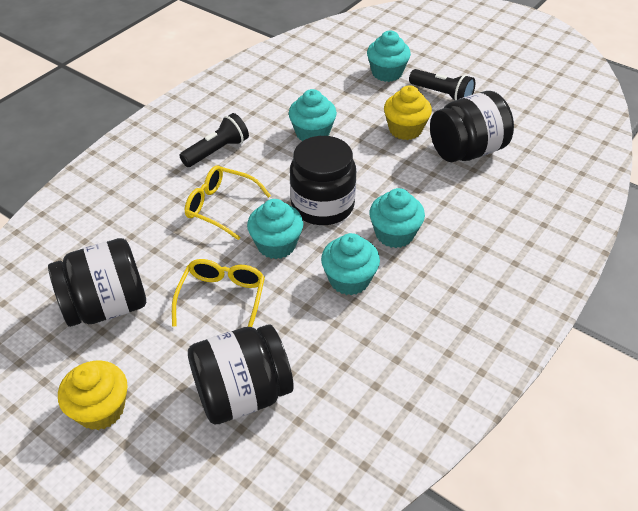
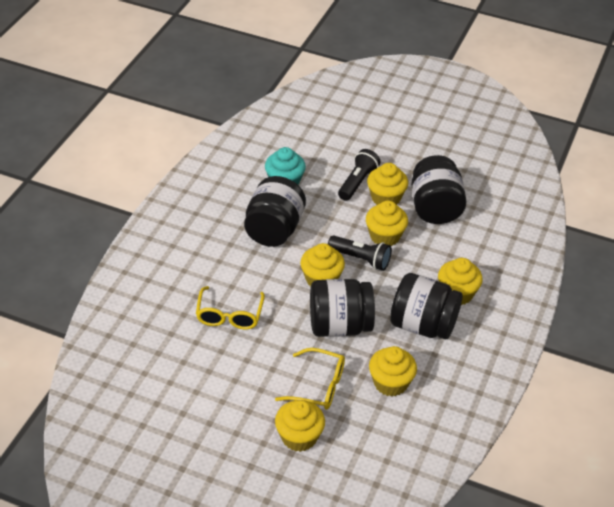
turquoise cupcake: 5 -> 1
yellow cupcake: 2 -> 6

